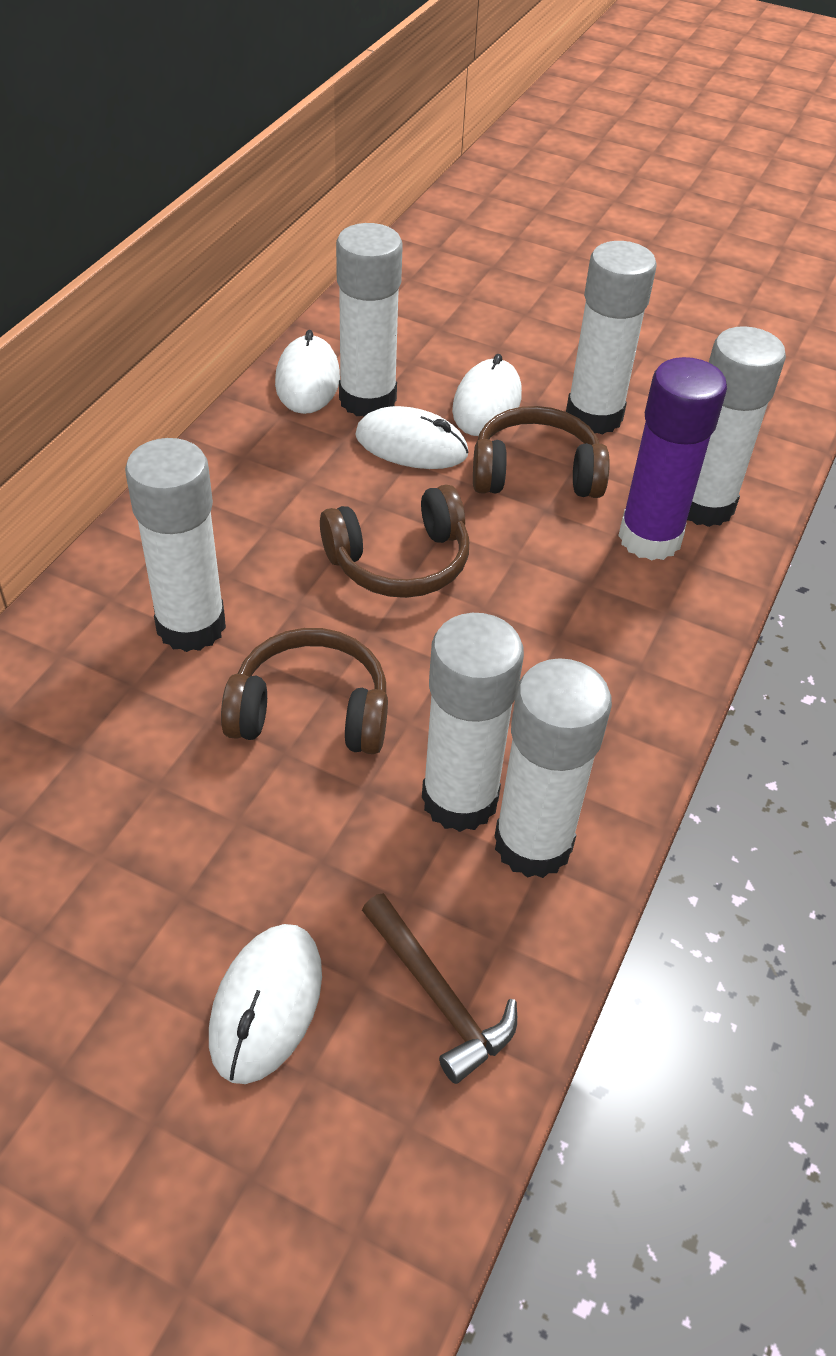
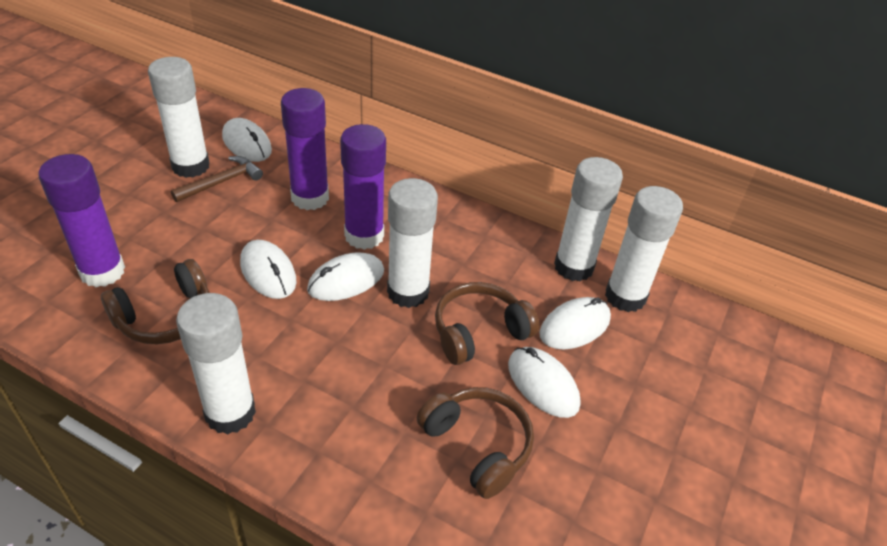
purple glue stick: 1 -> 3
white glue stick: 6 -> 5
white mouse: 4 -> 5

